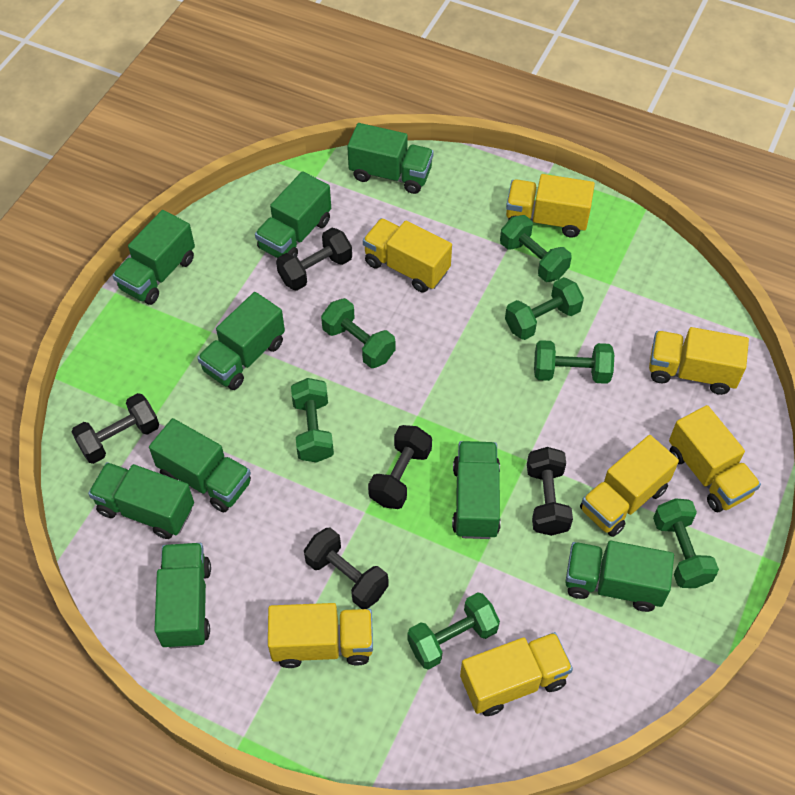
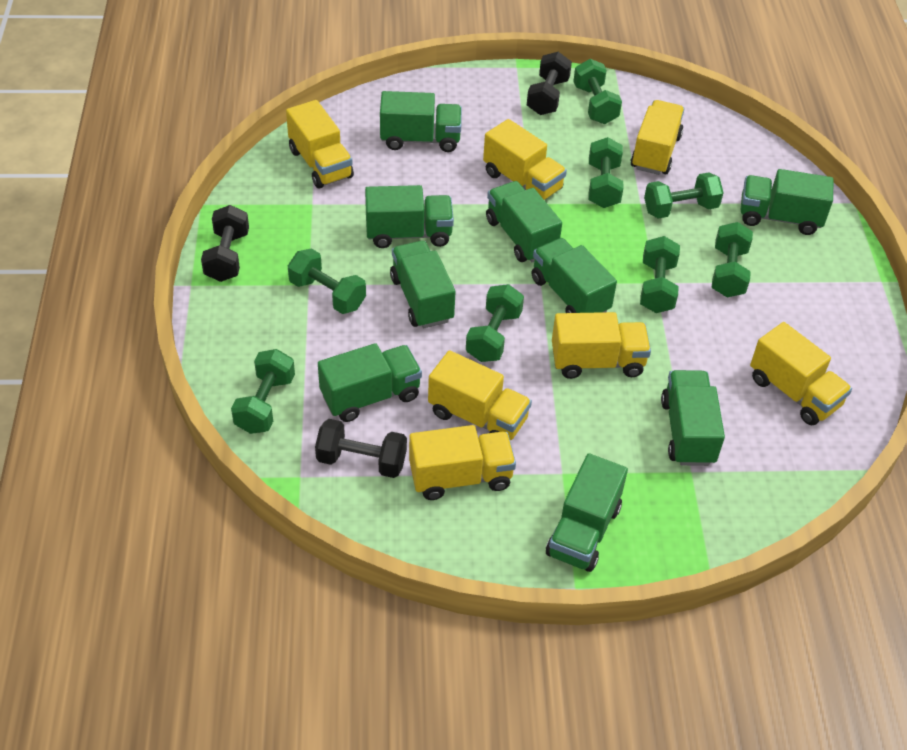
black dumbbell: 5 -> 3
green dumbbell: 7 -> 8

